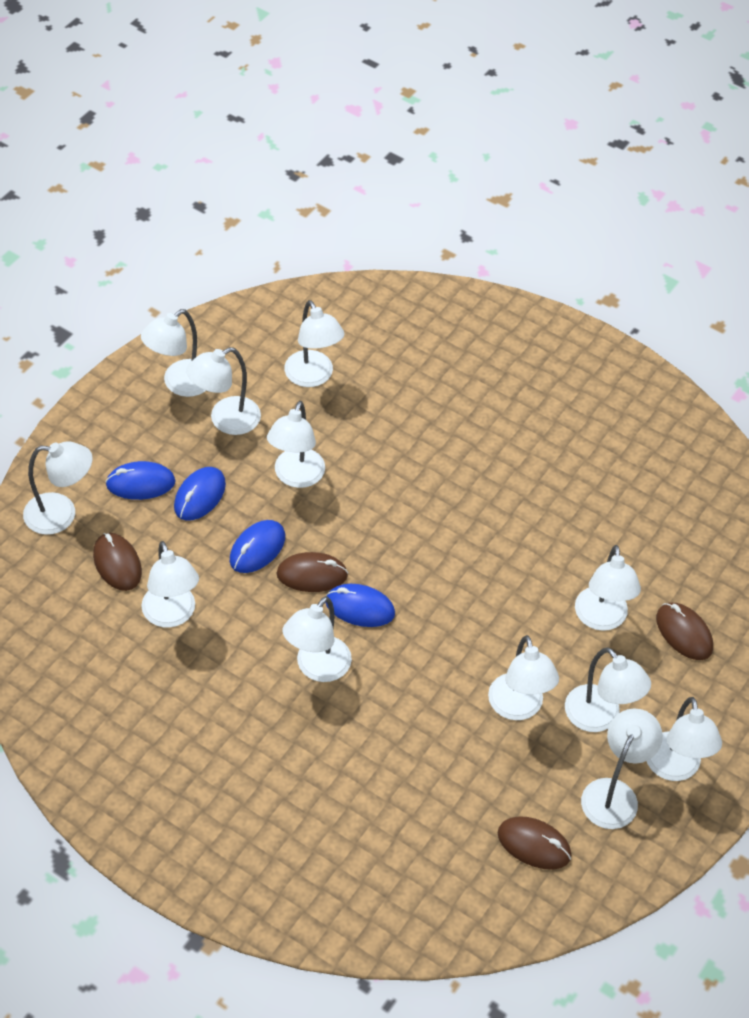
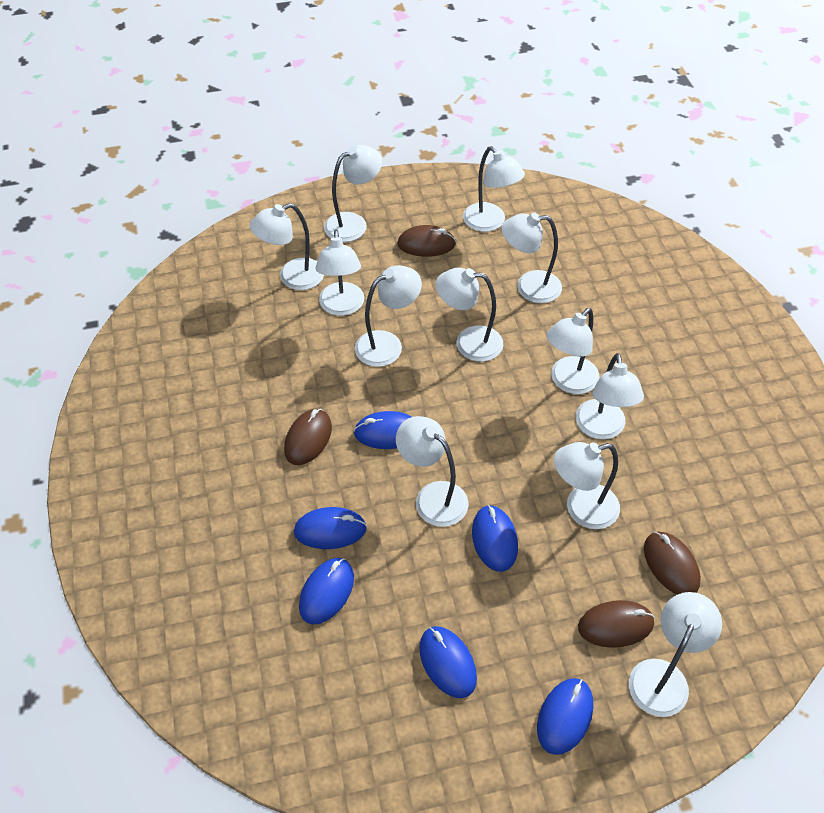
blue mouse: 4 -> 6

